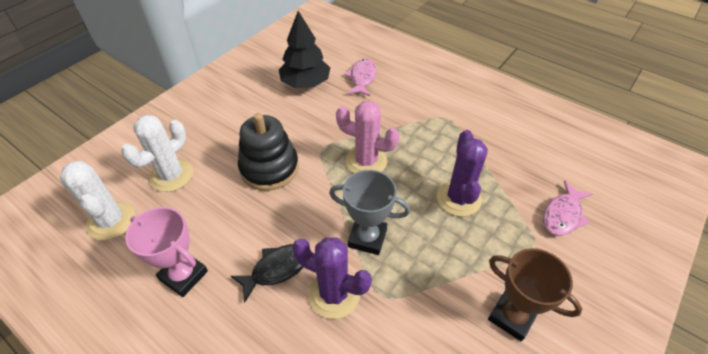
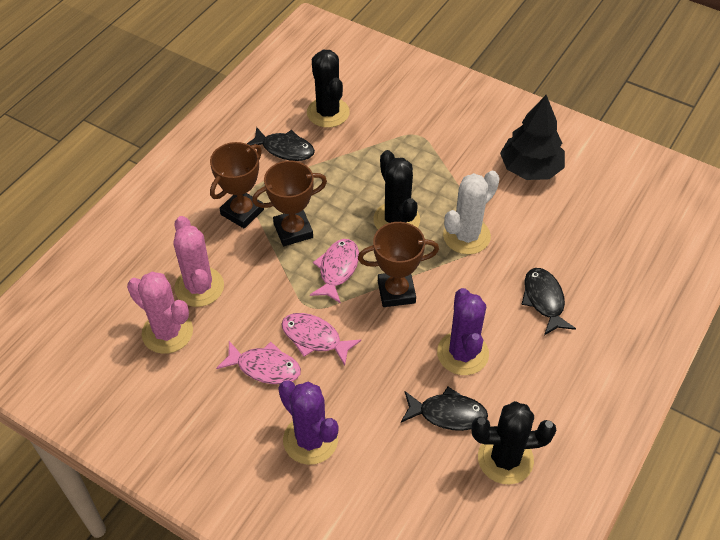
black cactus: 0 -> 3
black fish: 1 -> 3
black stacking toy: 1 -> 0
brown trophy: 1 -> 3
grey trophy: 1 -> 0
pink cactus: 1 -> 2
pink fish: 2 -> 3
pink trophy: 1 -> 0
white cactus: 2 -> 1

